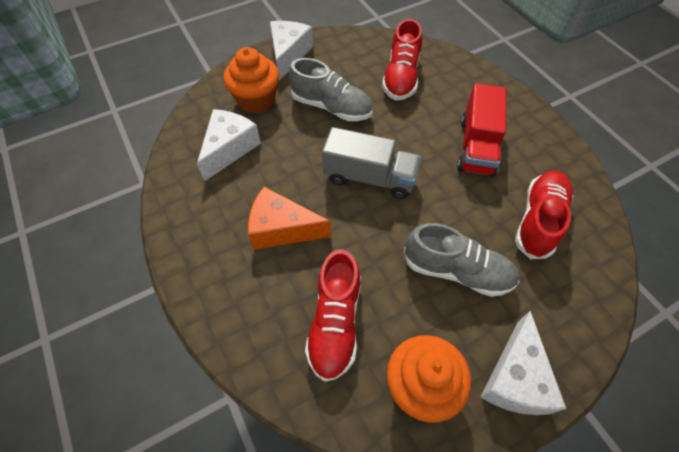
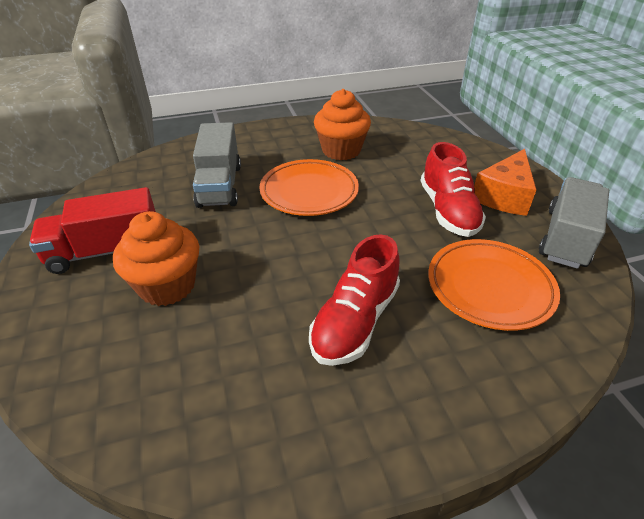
grey shoe: 2 -> 0
grey truck: 1 -> 2
orange plate: 0 -> 2
red shoe: 3 -> 2
white cheese: 3 -> 0

